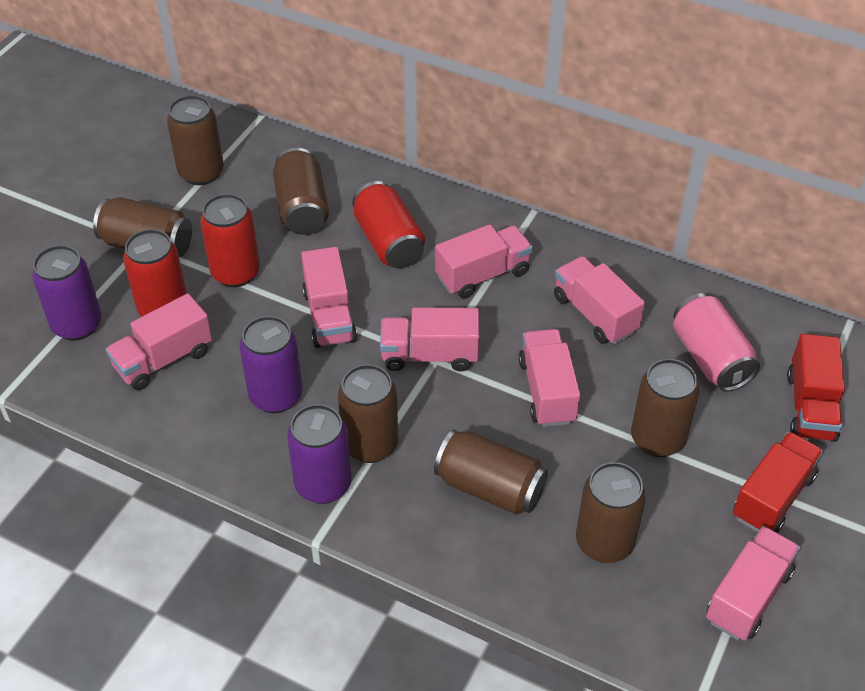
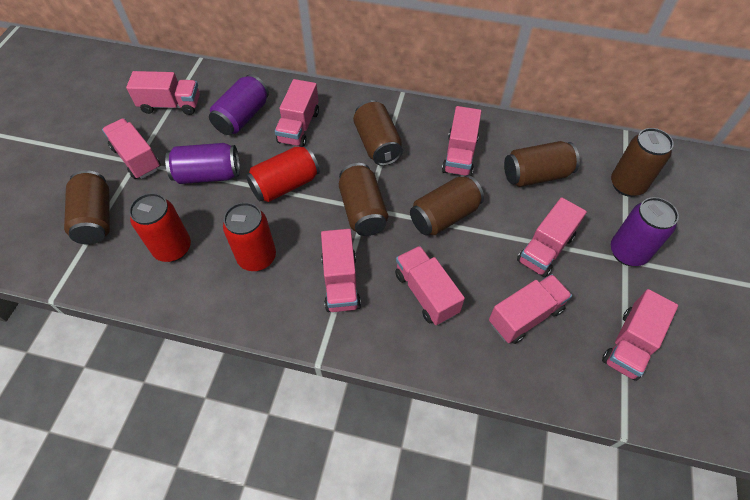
brown can: 7 -> 6
pink can: 1 -> 0
pink truck: 7 -> 9
red truck: 2 -> 0

